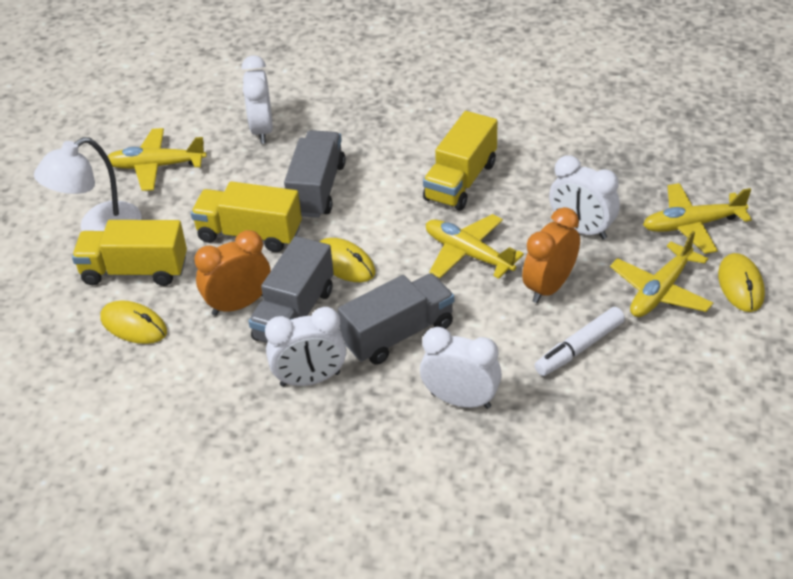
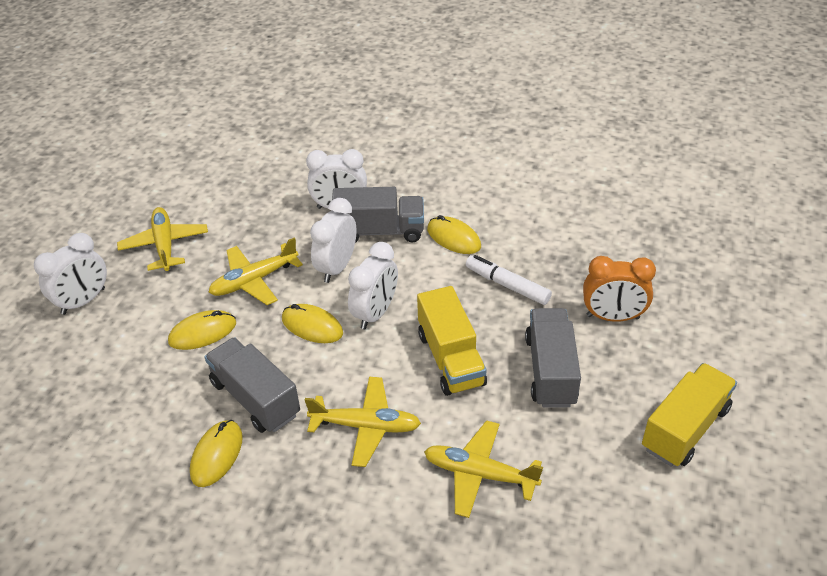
orange clock: 2 -> 1
white lamp: 1 -> 0
yellow mouse: 3 -> 4
yellow truck: 3 -> 2

